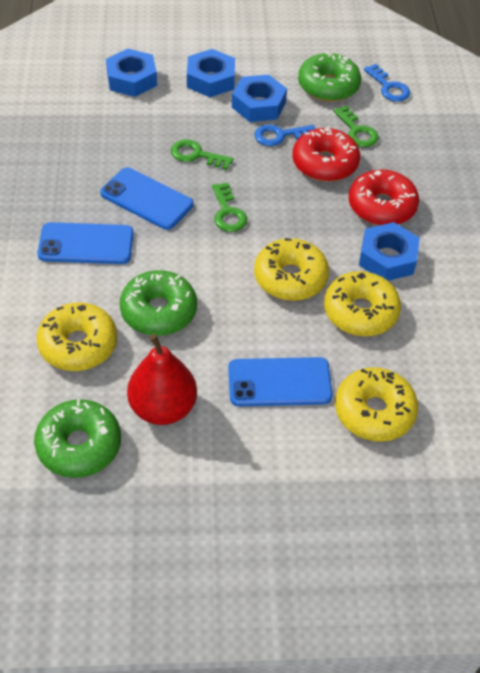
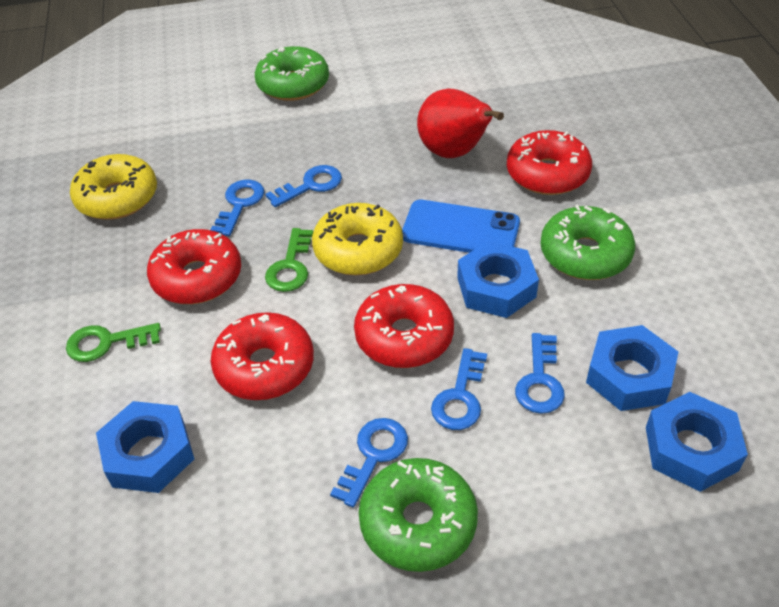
blue key: 2 -> 5
blue phone: 3 -> 1
green key: 3 -> 2
red donut: 2 -> 4
yellow donut: 4 -> 2

